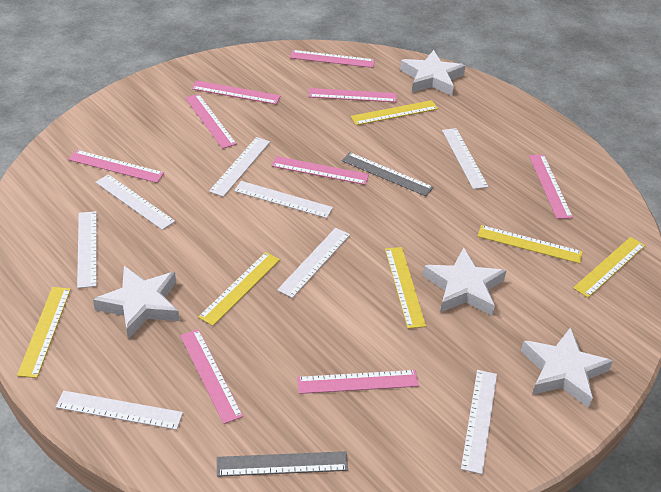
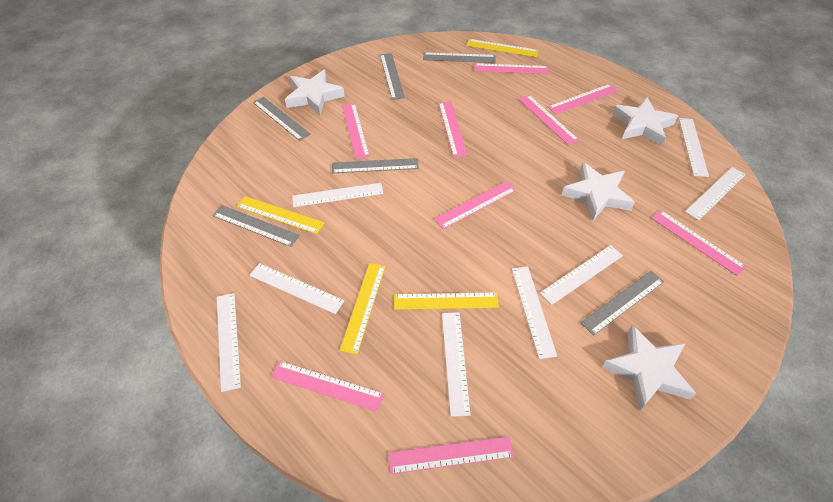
grey ruler: 2 -> 6
yellow ruler: 6 -> 4

